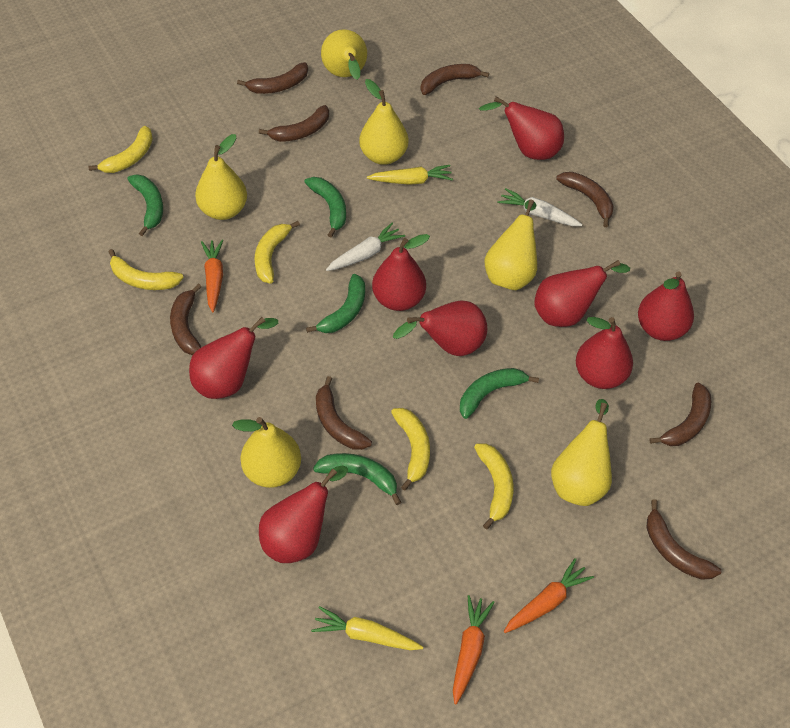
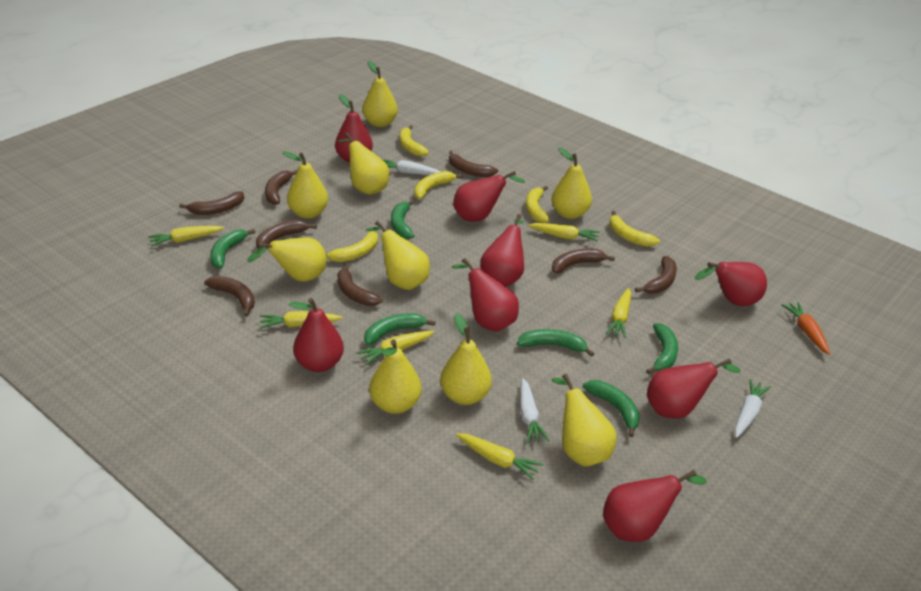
green banana: 5 -> 6
orange carrot: 3 -> 1
white carrot: 2 -> 3
yellow carrot: 2 -> 6
yellow pear: 6 -> 9

